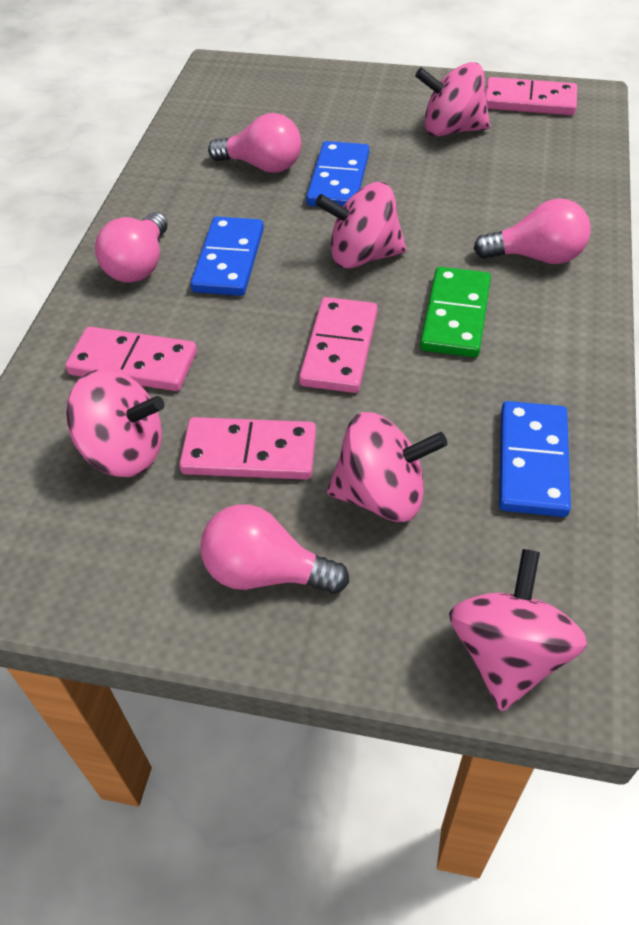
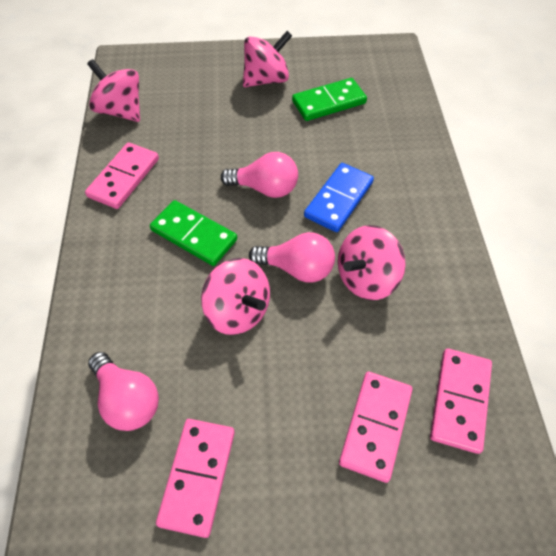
blue domino: 3 -> 1
green domino: 1 -> 2
pink light bulb: 4 -> 3
pink spinning top: 5 -> 4

